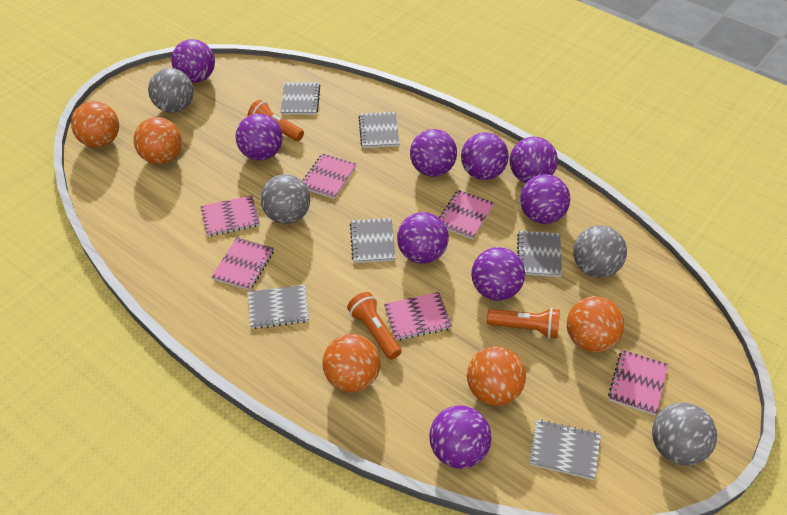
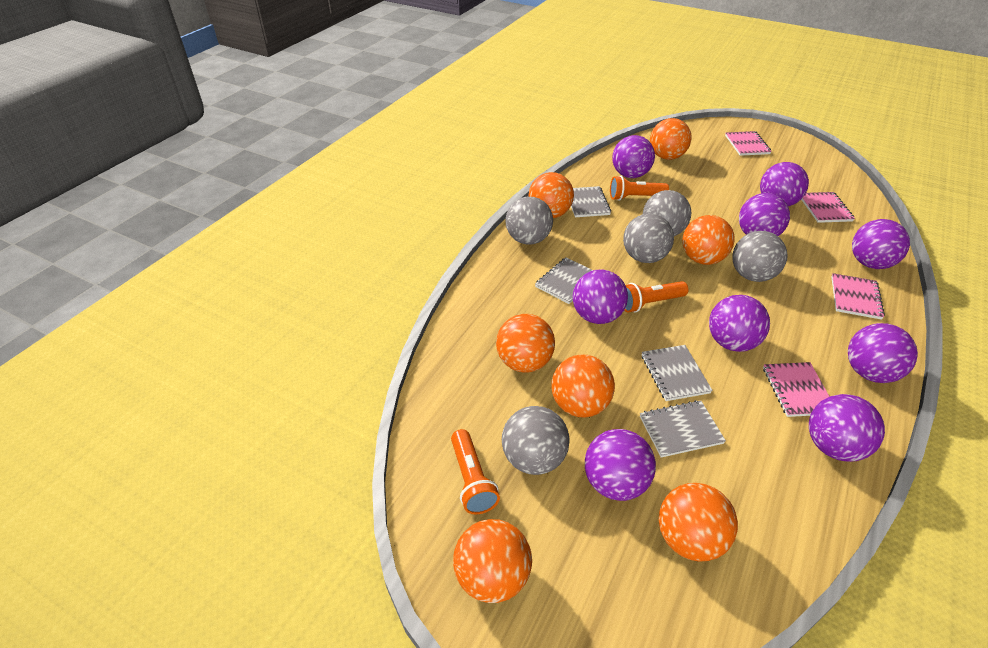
grey ball: 4 -> 5
grey notebook: 6 -> 4
orange ball: 5 -> 7
pink notebook: 6 -> 4

